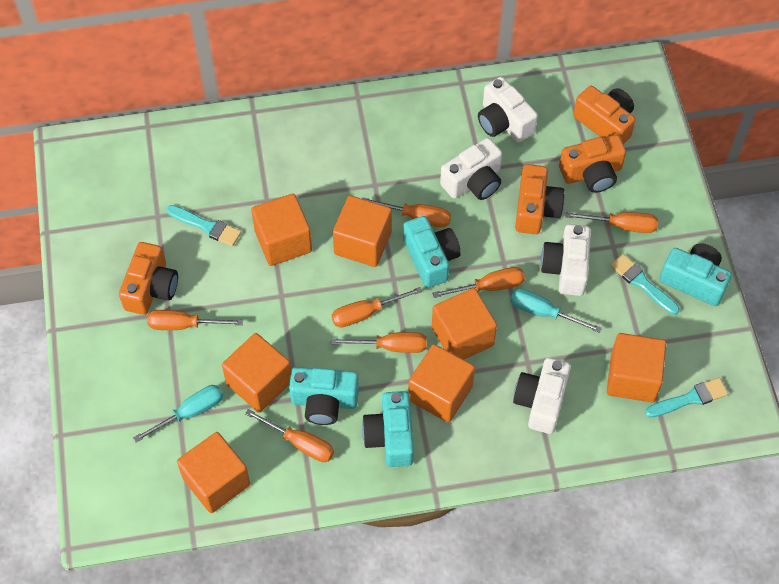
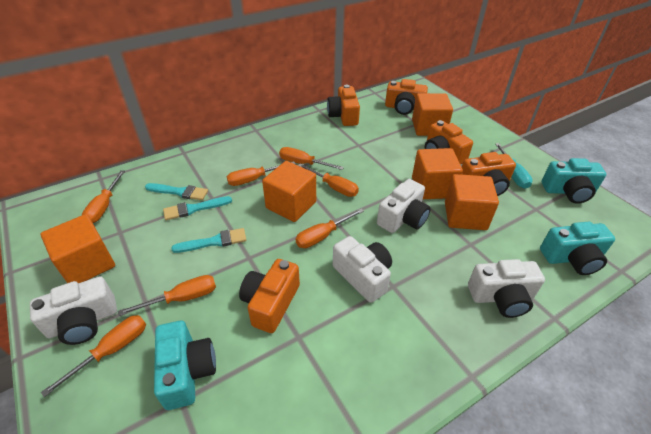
orange camera: 4 -> 5
orange cube: 7 -> 5
turquoise camera: 4 -> 3
turquoise screwdriver: 2 -> 1

